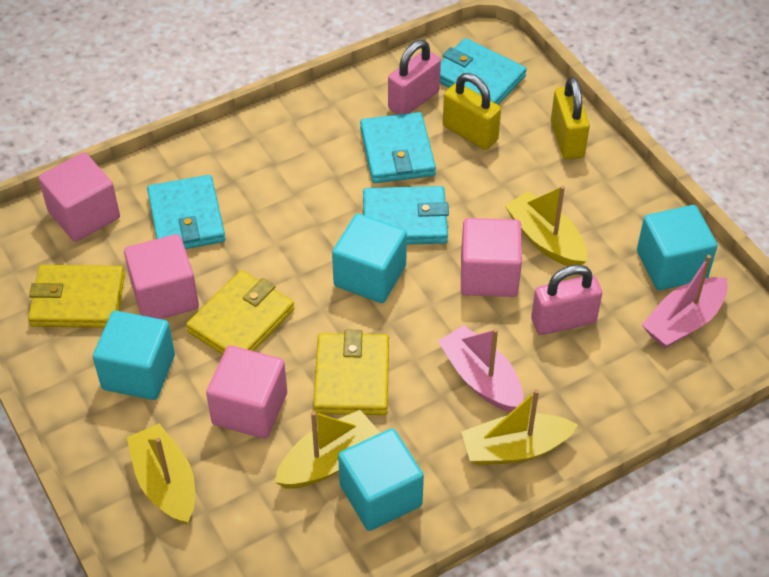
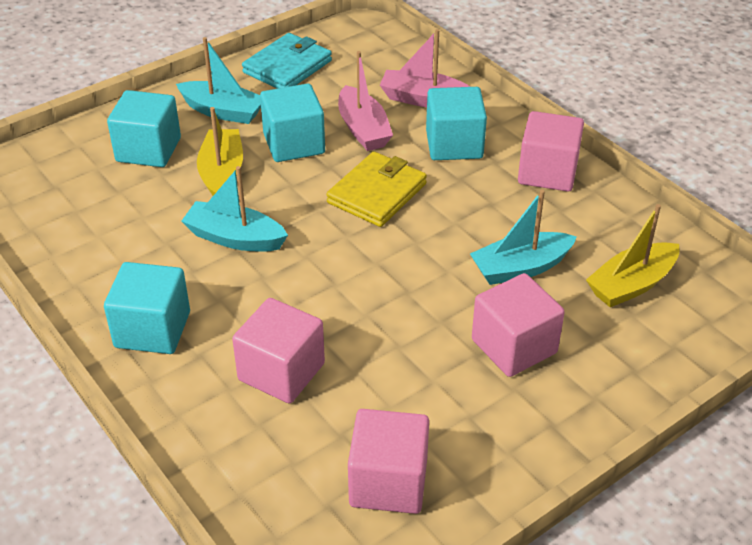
pink padlock: 2 -> 0
turquoise boat: 0 -> 3
turquoise wallet: 4 -> 1
yellow boat: 4 -> 2
yellow padlock: 2 -> 0
yellow wallet: 3 -> 1

